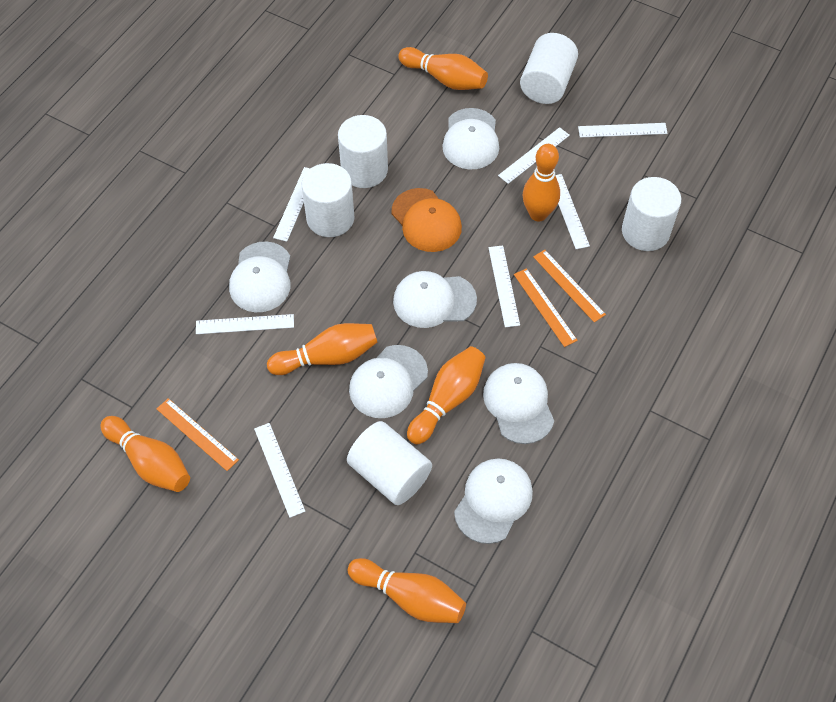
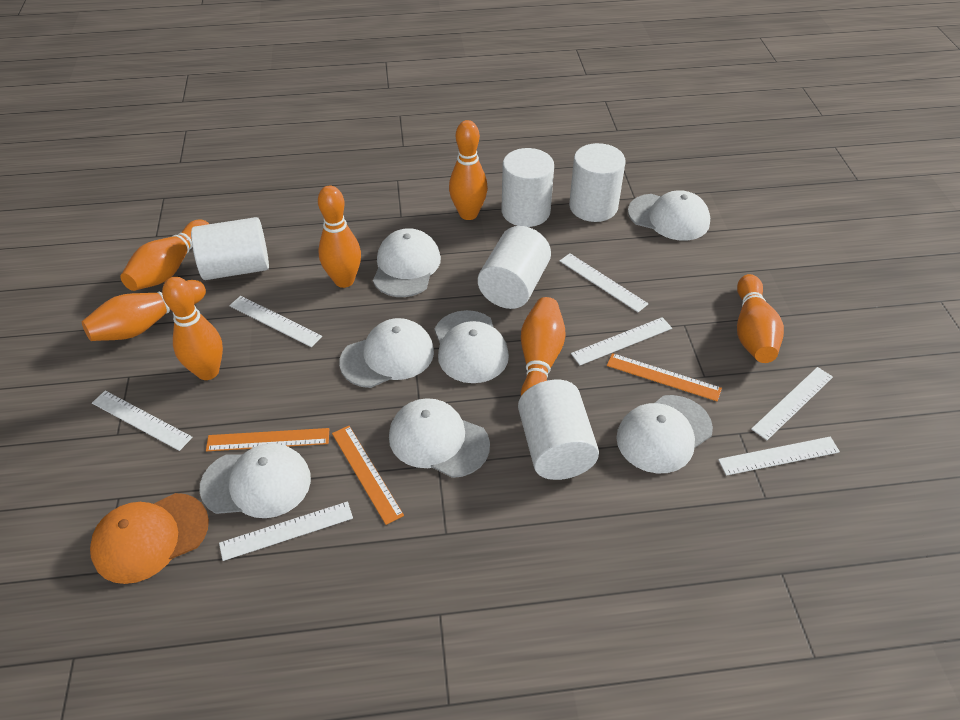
orange bowling pin: 6 -> 7
white cap: 6 -> 7

